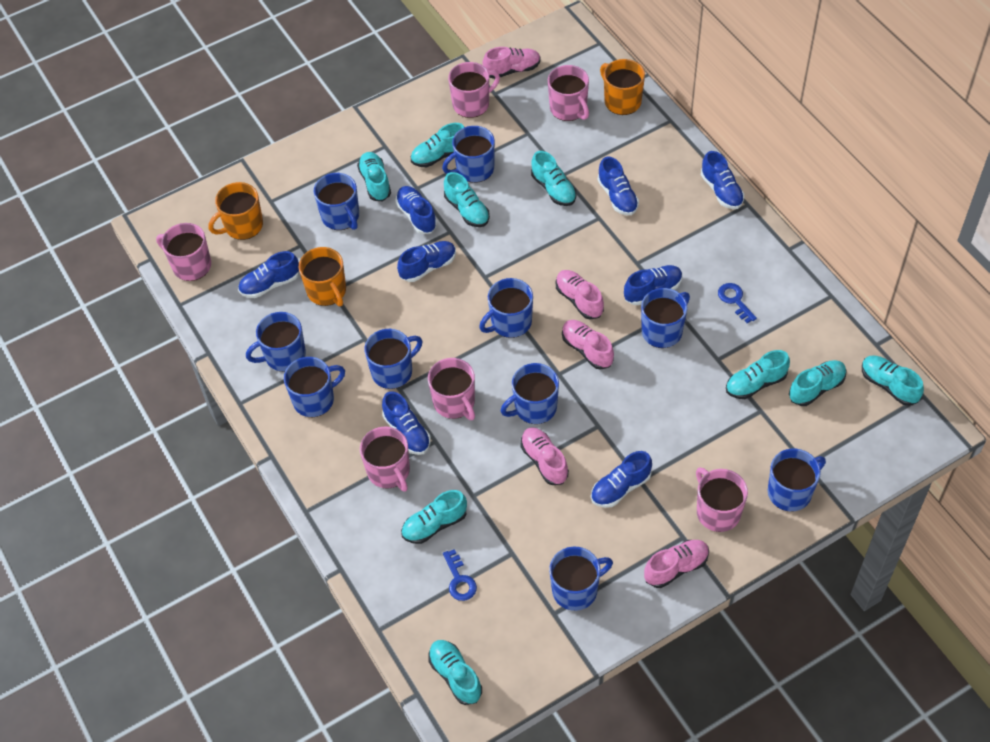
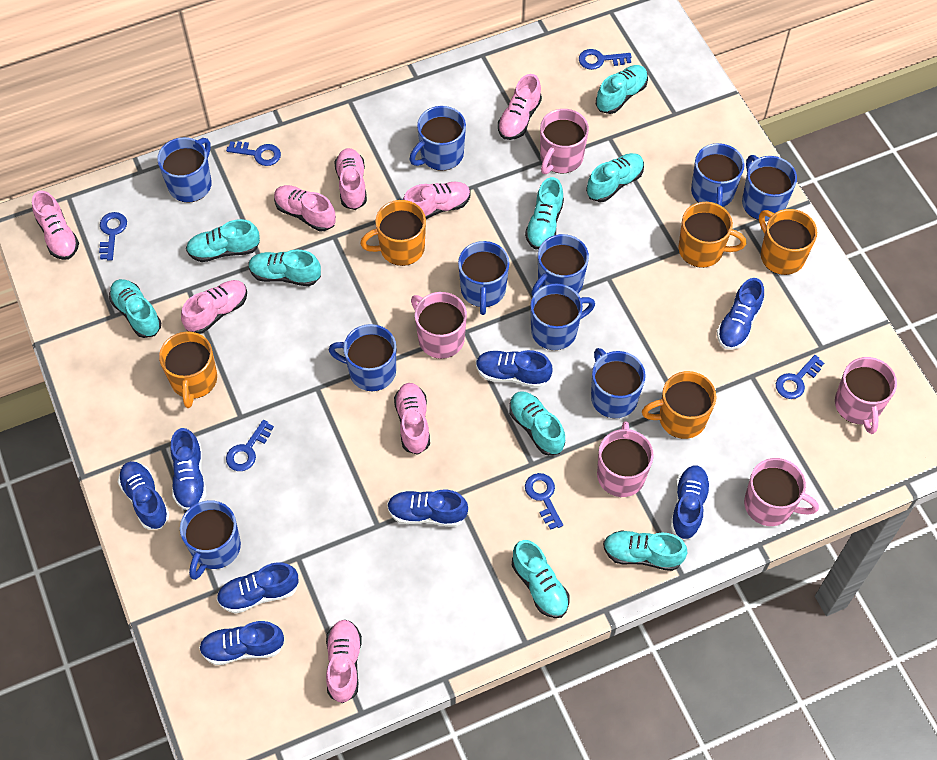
blue key: 2 -> 6
orange mug: 3 -> 5
pink mug: 6 -> 5
pink shoe: 5 -> 8

